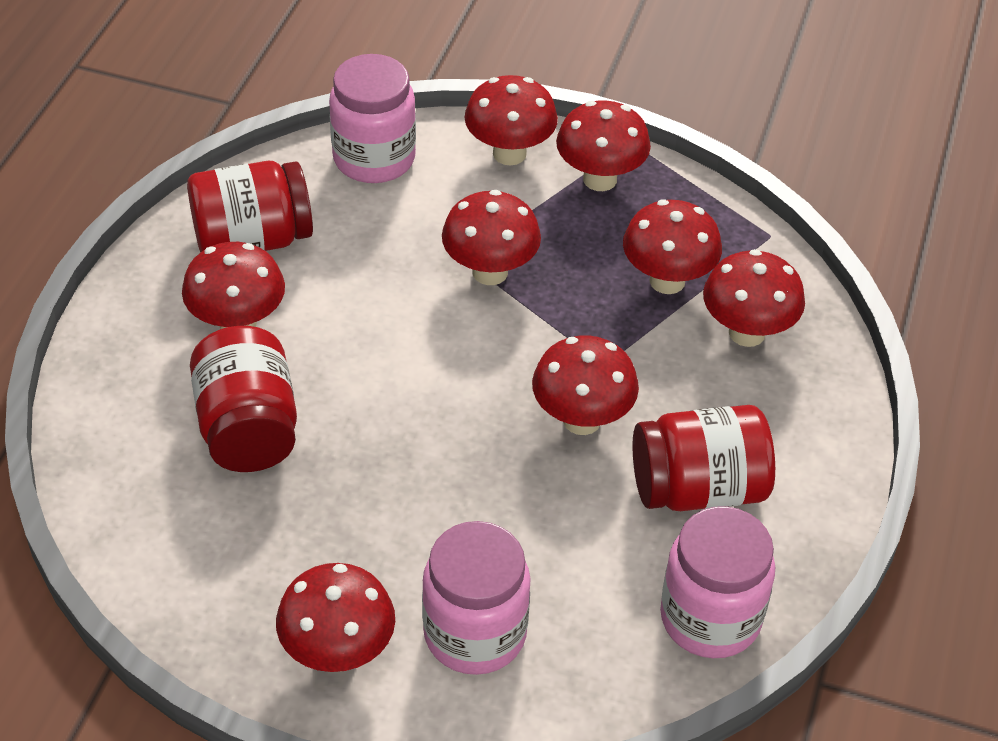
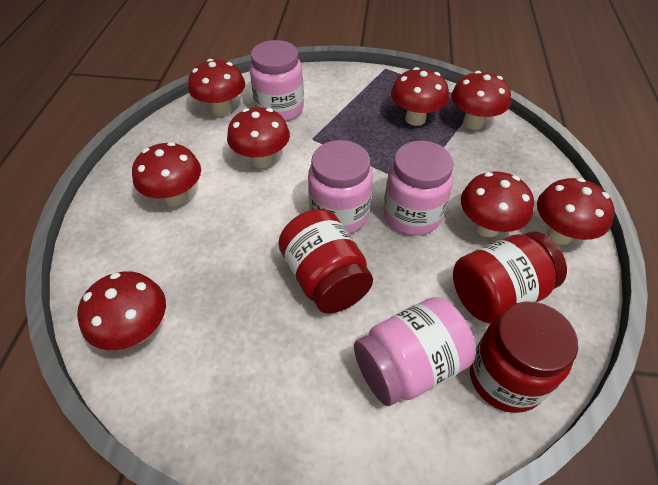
pink jar: 3 -> 4

